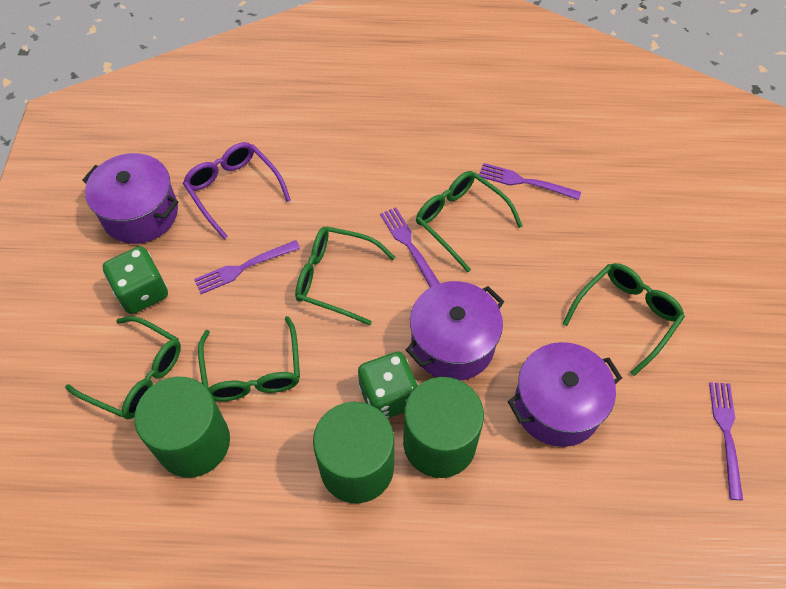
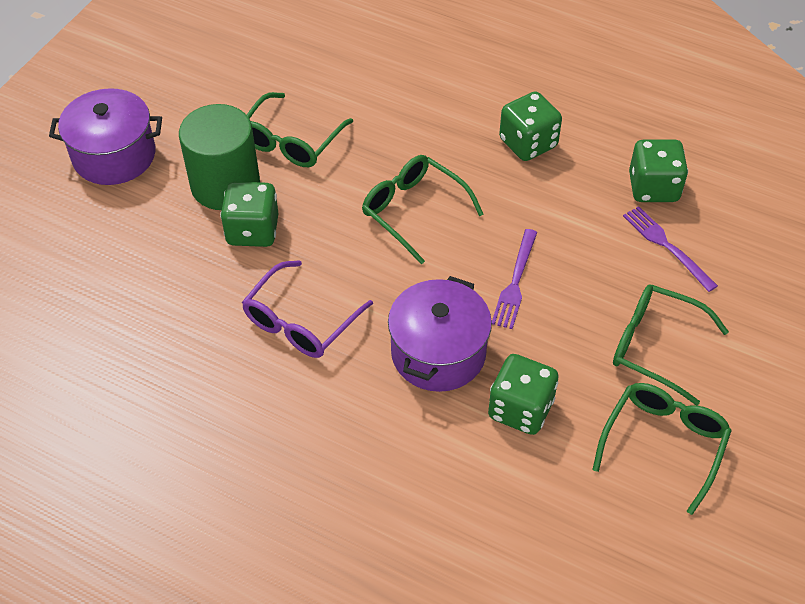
green cylinder: 3 -> 1
green dice: 2 -> 4
green glasses: 5 -> 4
purple fork: 4 -> 2
purple pot: 3 -> 2

